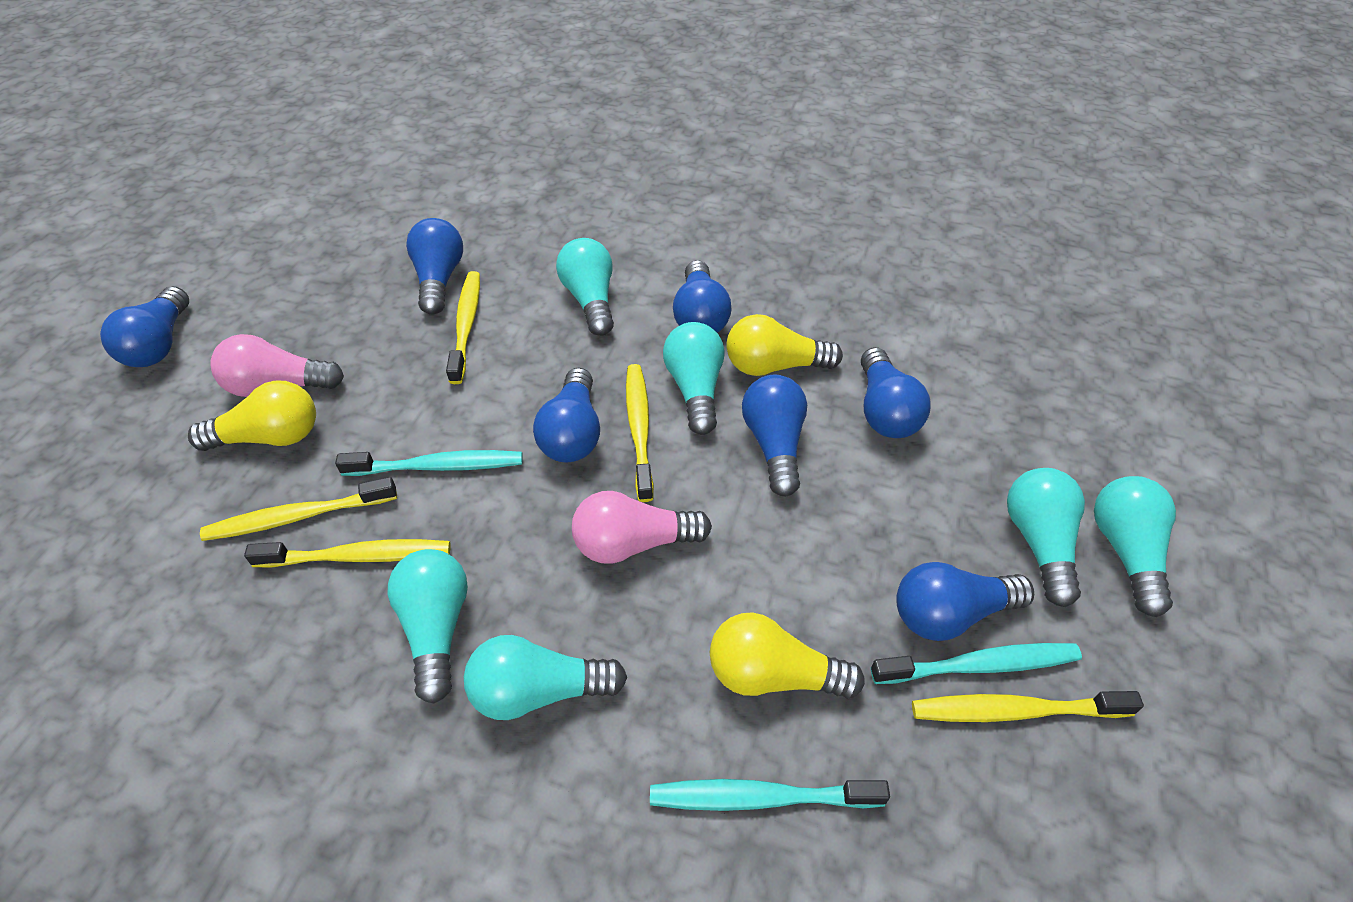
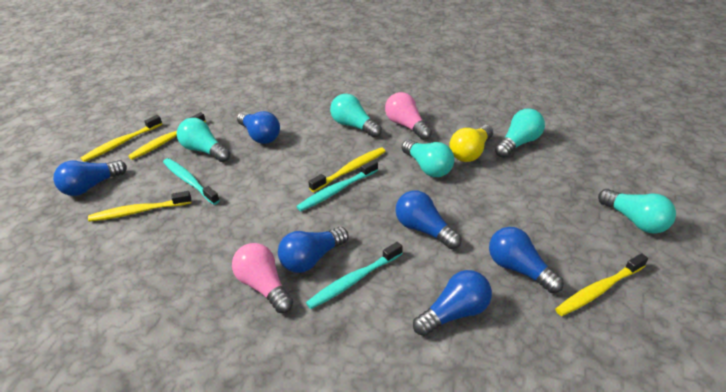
blue light bulb: 7 -> 6
turquoise light bulb: 6 -> 5
yellow light bulb: 3 -> 1

